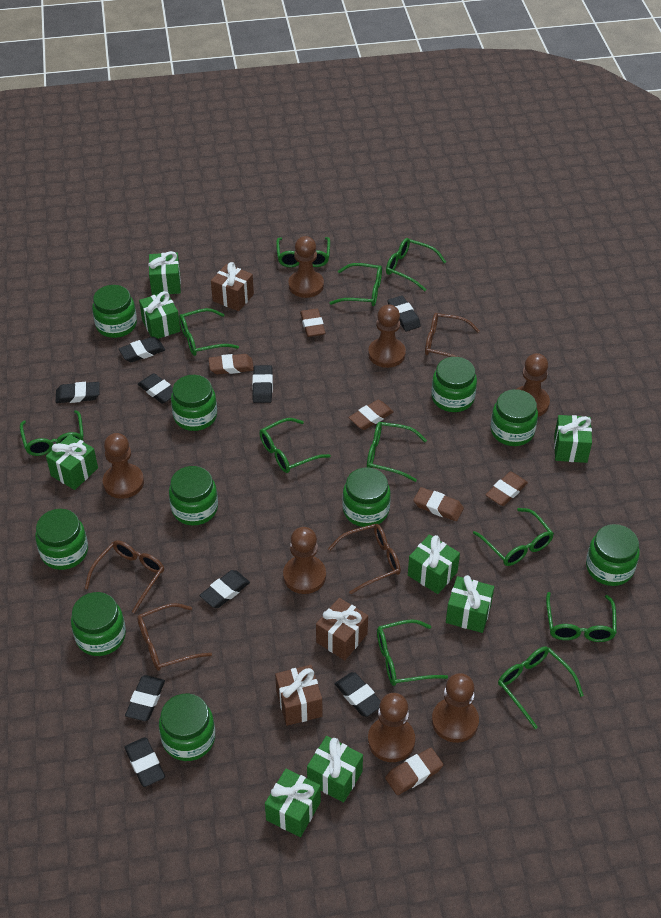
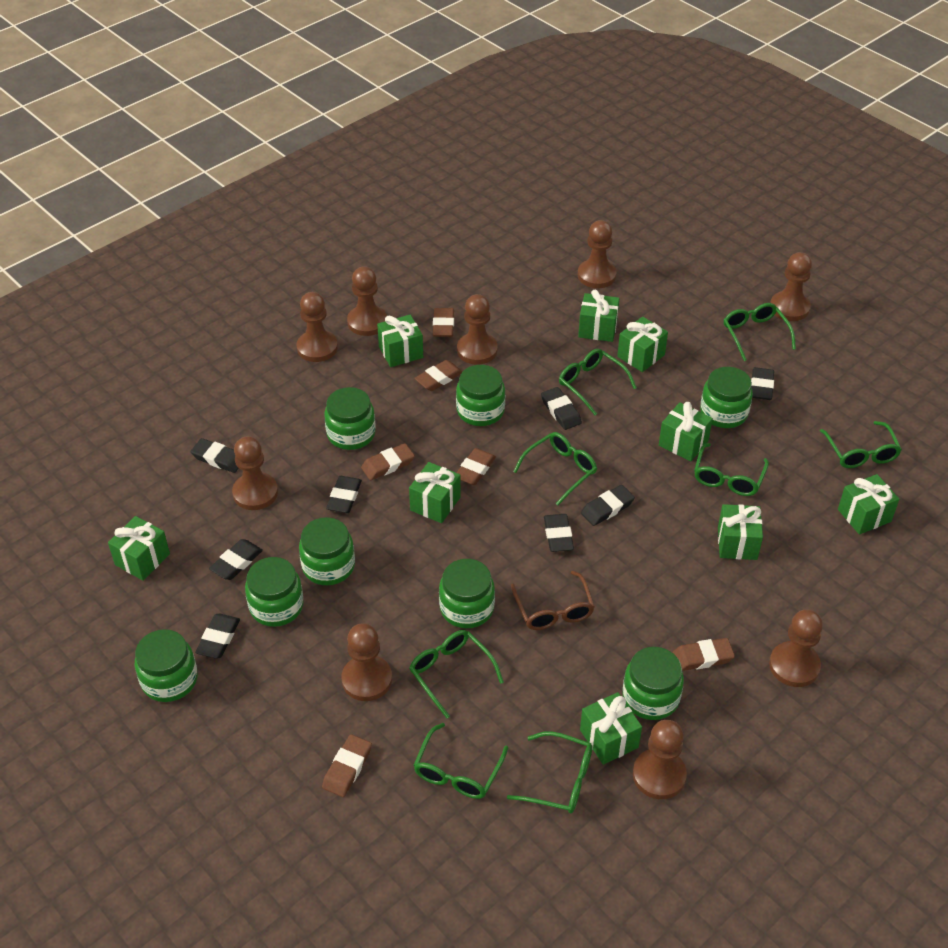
black eraser: 9 -> 8
brown gift: 3 -> 0
brown glasses: 4 -> 1
brown pawn: 7 -> 9
green gift: 8 -> 9
green glasses: 11 -> 8
green jar: 10 -> 8

